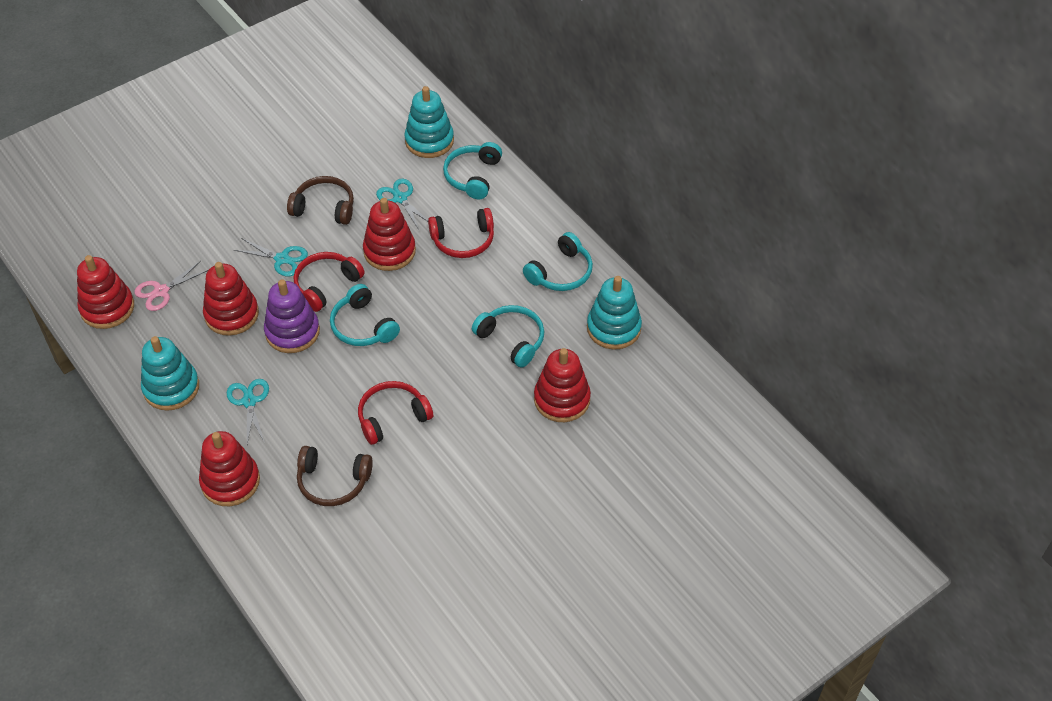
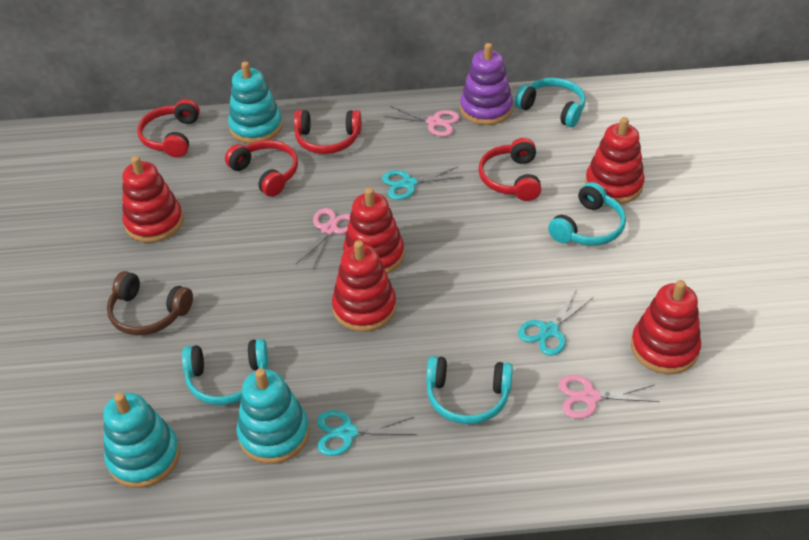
brown headphones: 2 -> 1
pink scissors: 1 -> 3
red headphones: 3 -> 4

